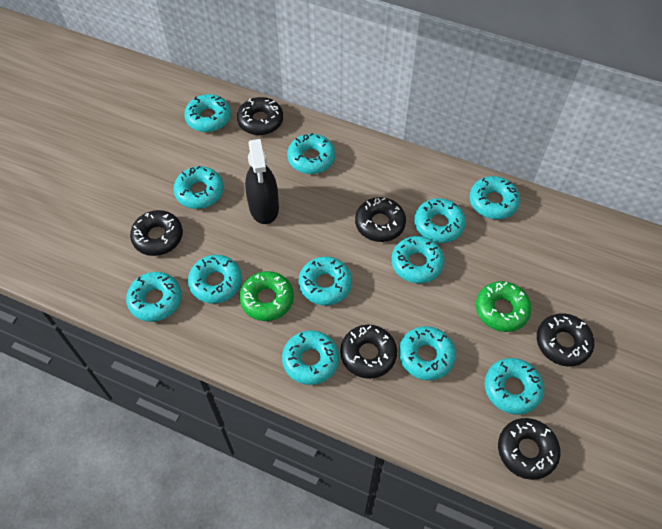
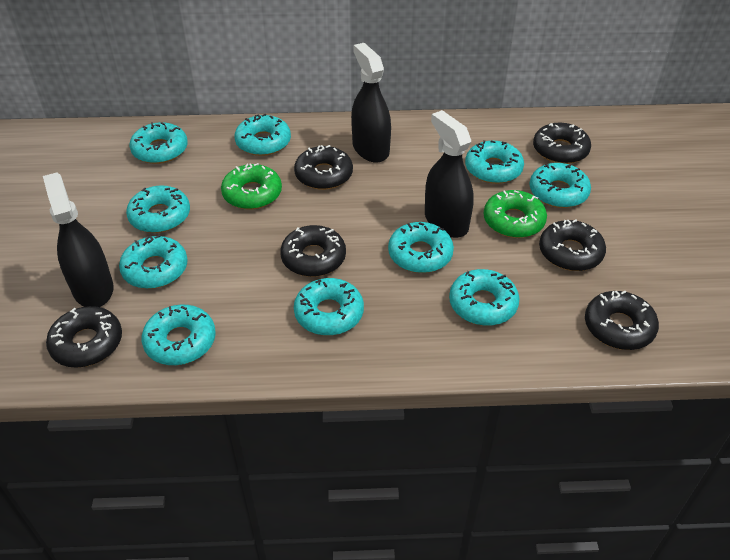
black spray bottle: 1 -> 3
turquoise donut: 12 -> 10

